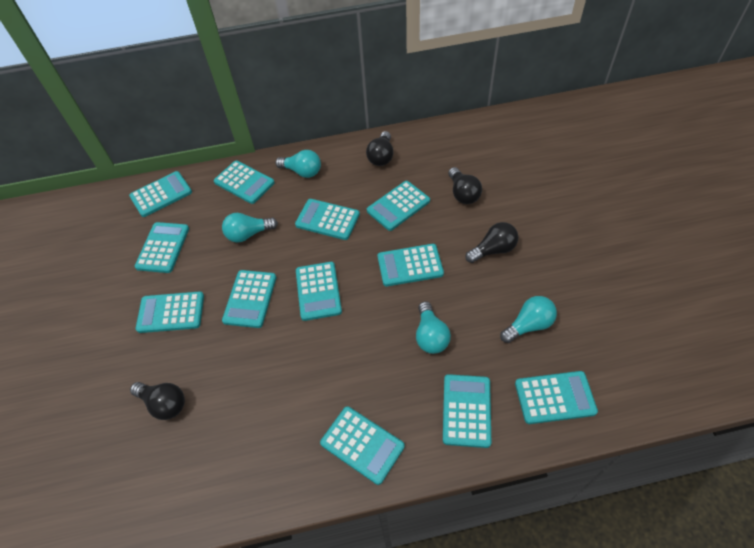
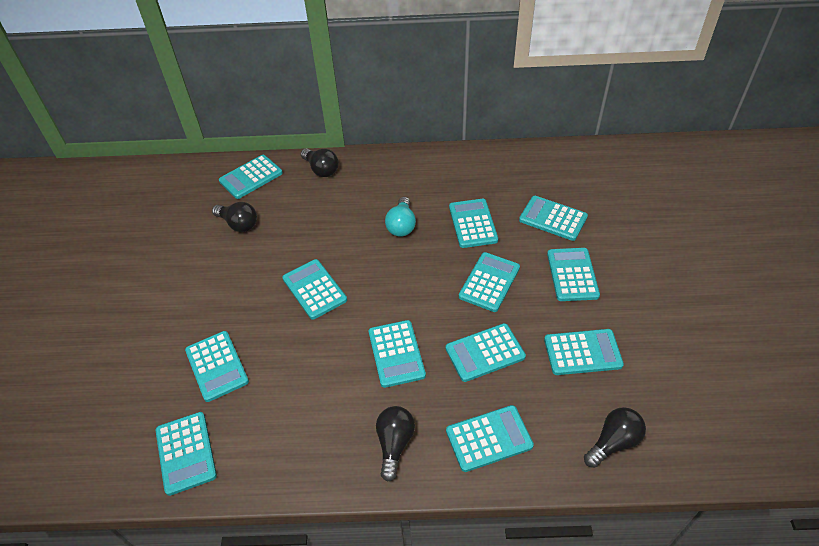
turquoise light bulb: 4 -> 1

